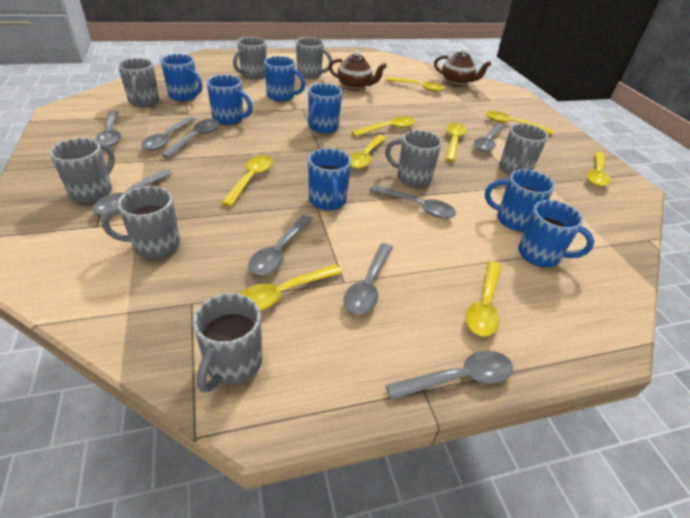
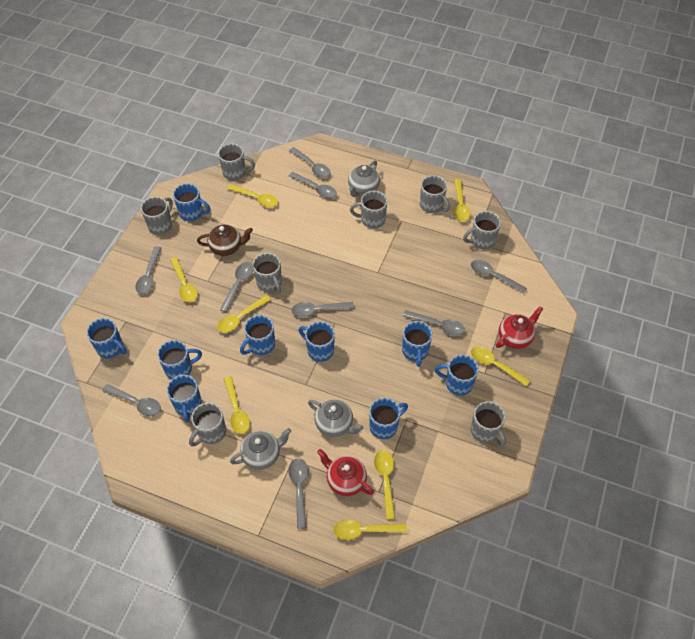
blue mug: 7 -> 9
brown teapot: 2 -> 1
grey teapot: 0 -> 3
red teapot: 0 -> 2
yellow spoon: 9 -> 8

